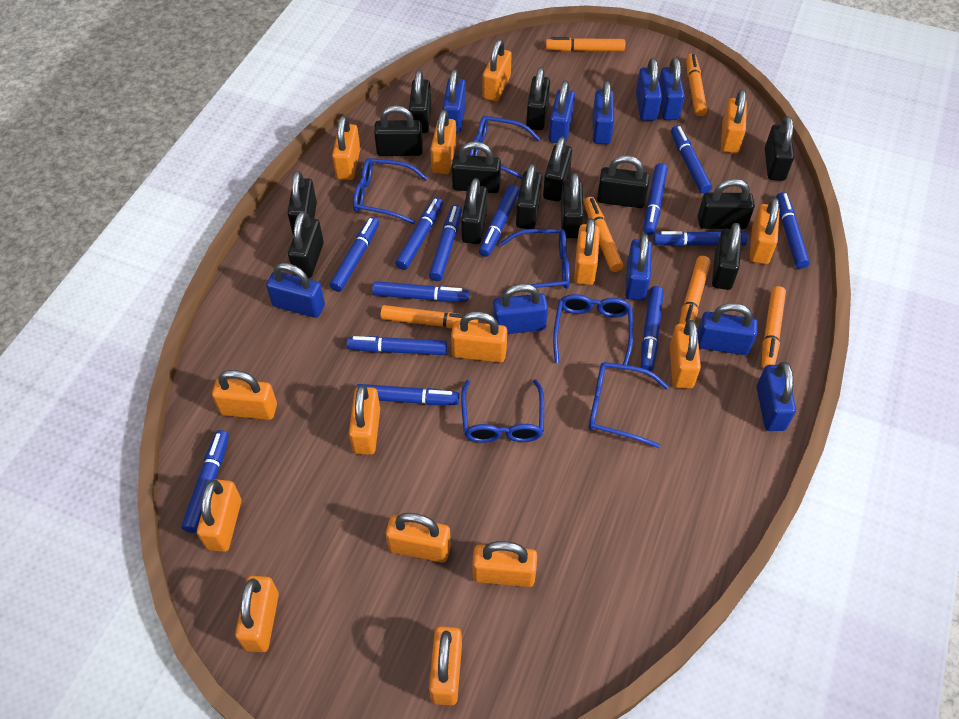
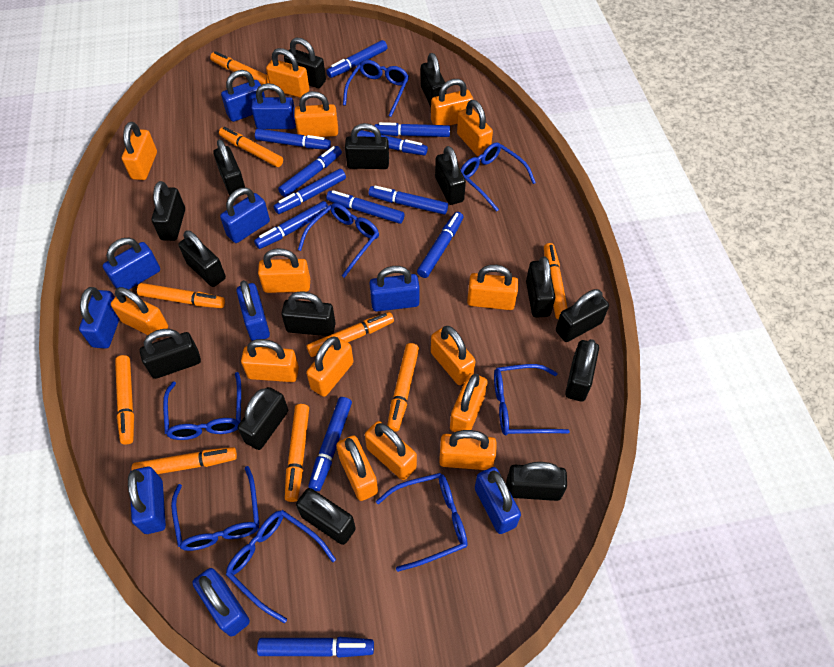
black padlock: 14 -> 15
blue glasses: 6 -> 8
blue marker: 13 -> 12
orange marker: 6 -> 9

